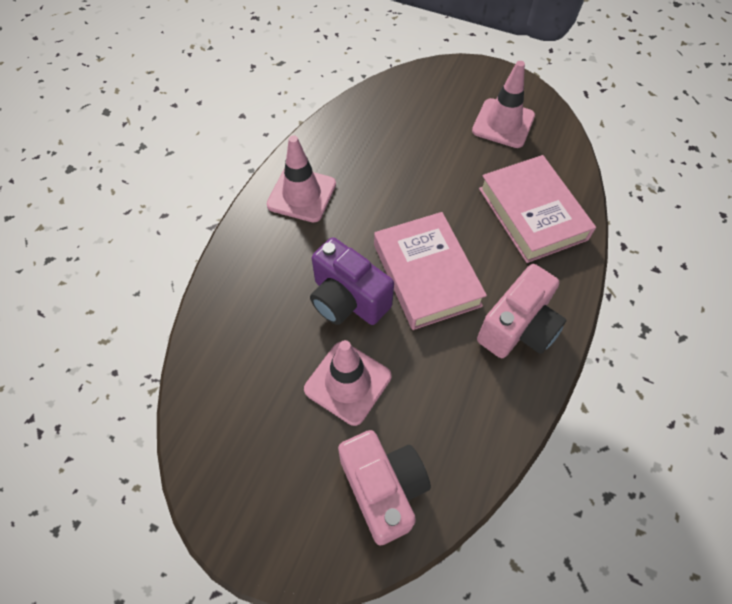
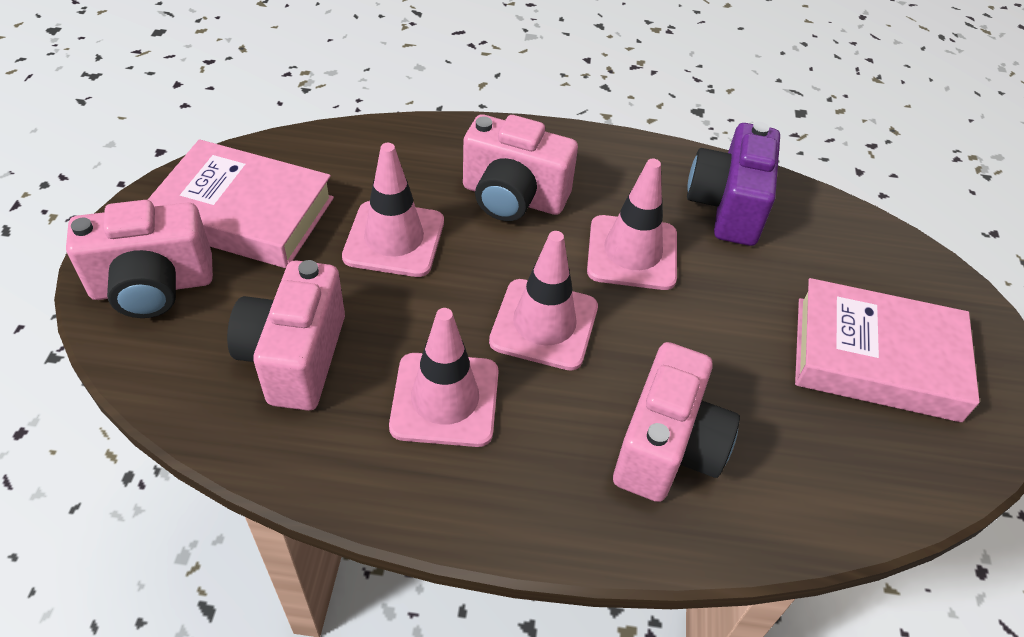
pink camera: 2 -> 4
pink traffic cone: 3 -> 4

